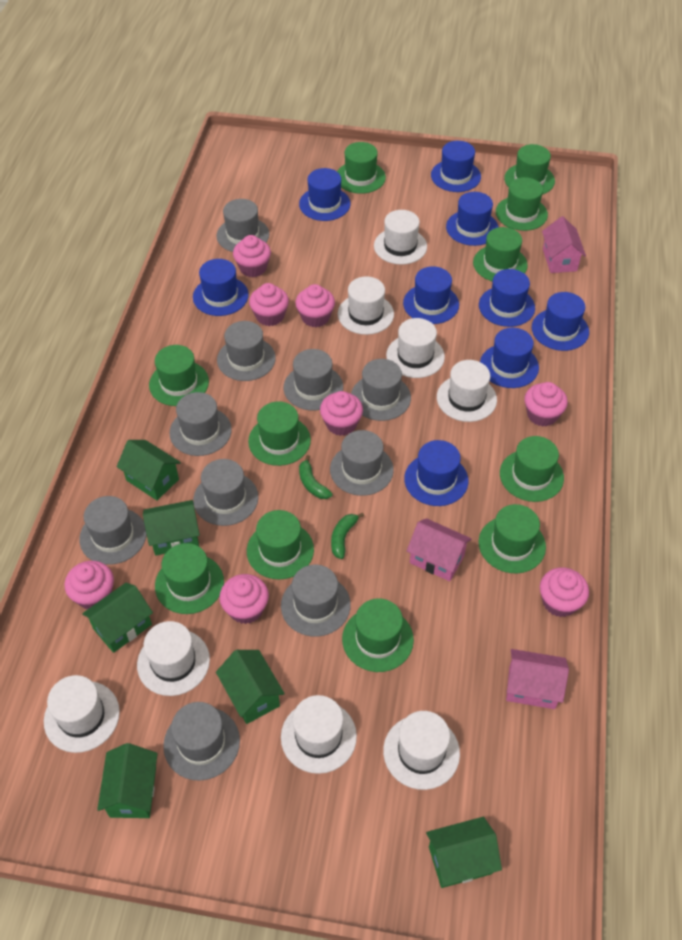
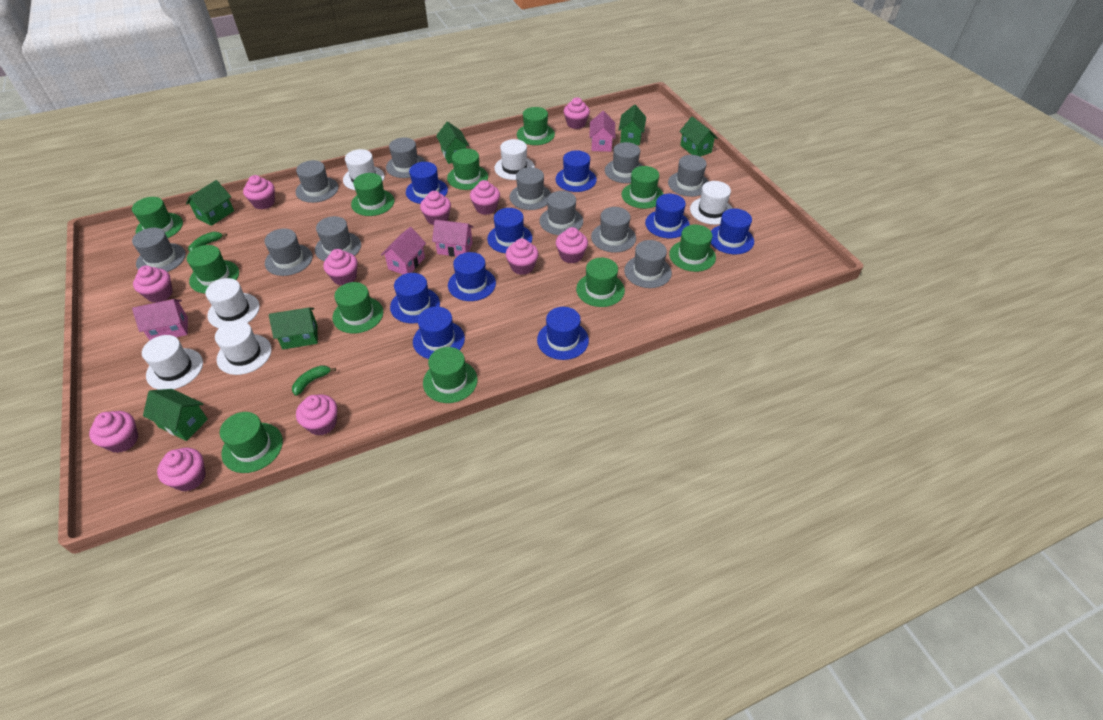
grey hat: 10 -> 11
pink cupcake: 8 -> 11
pink house: 3 -> 4
white hat: 8 -> 6

